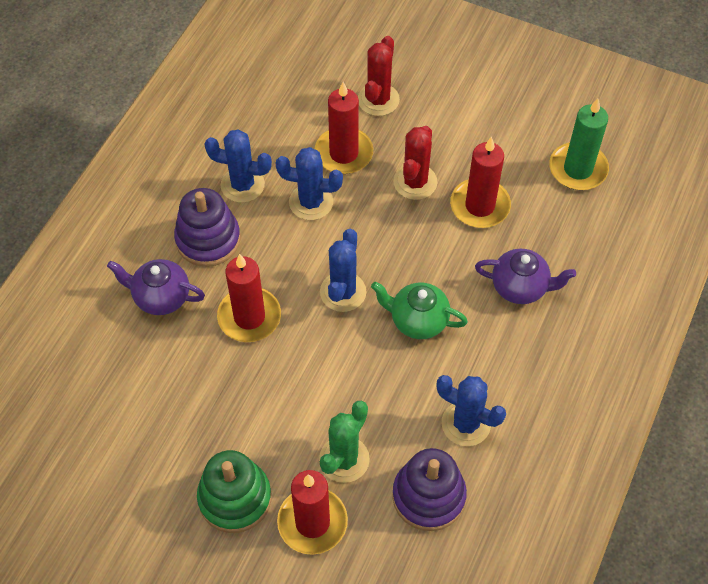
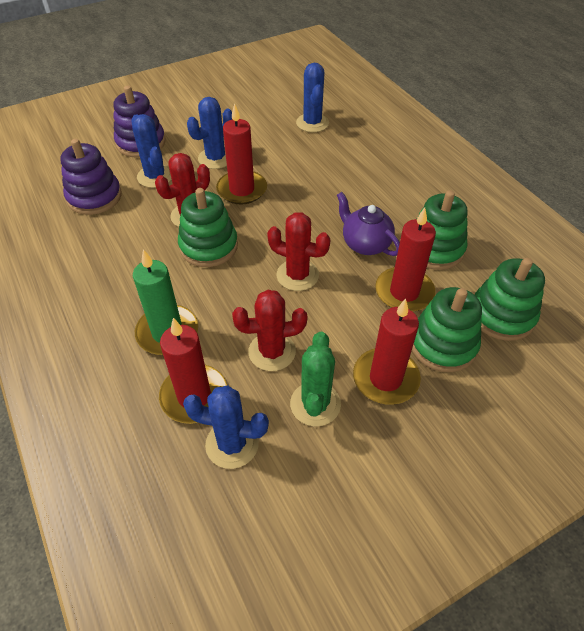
green stacking toy: 1 -> 4
green teapot: 1 -> 0
purple teapot: 2 -> 1
red cactus: 2 -> 3

